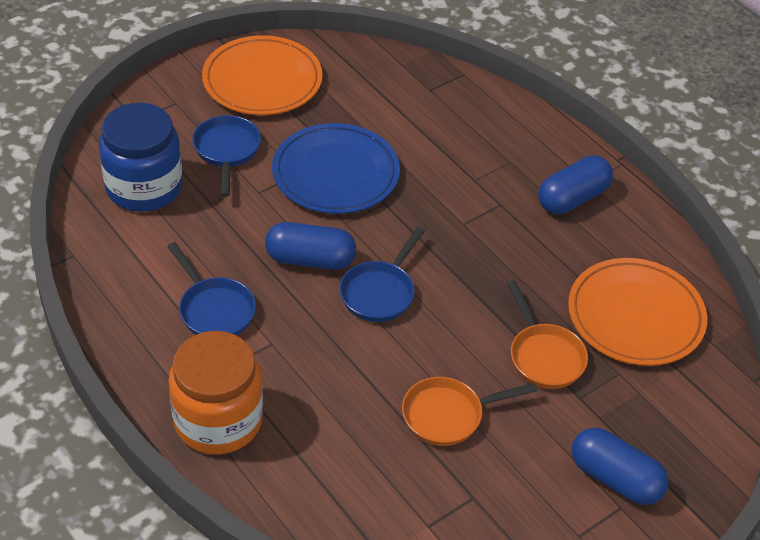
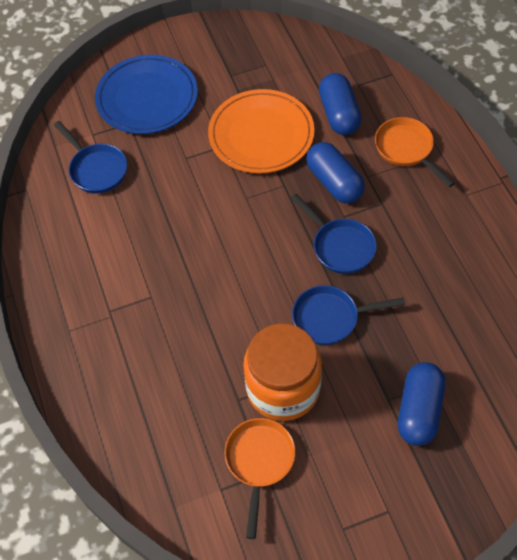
blue jar: 1 -> 0
orange plate: 2 -> 1

